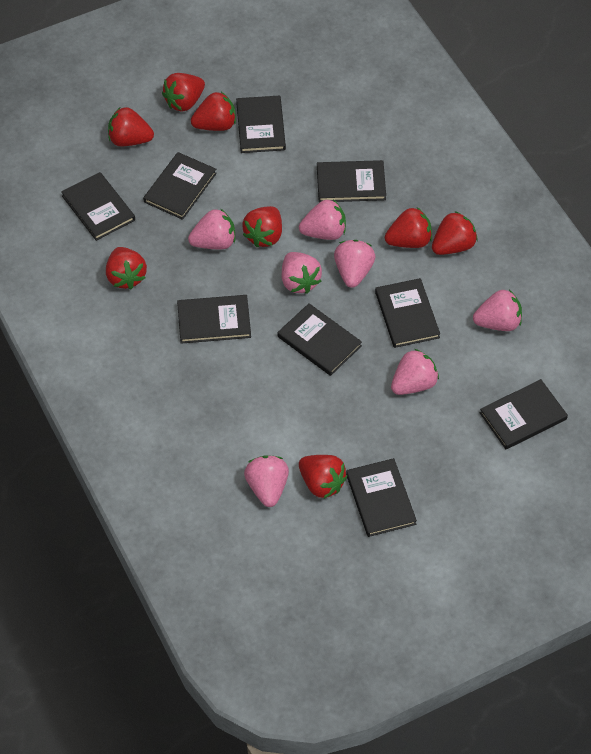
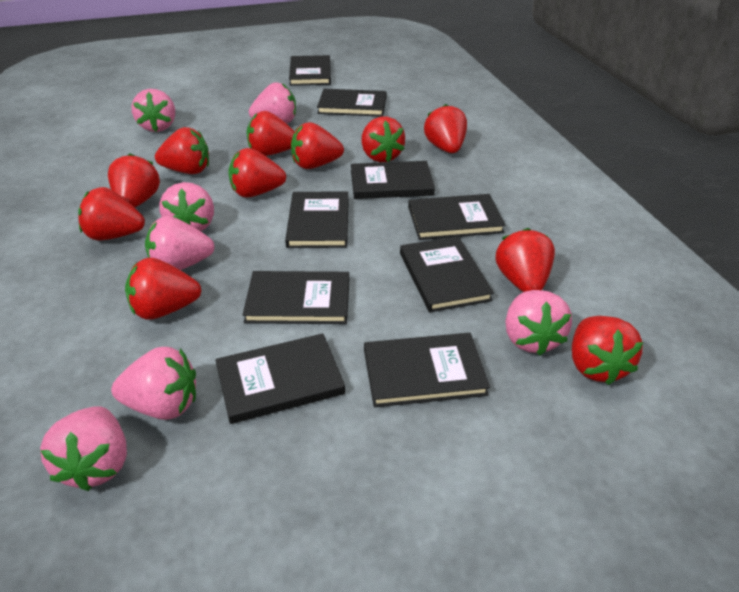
red strawberry: 8 -> 11

